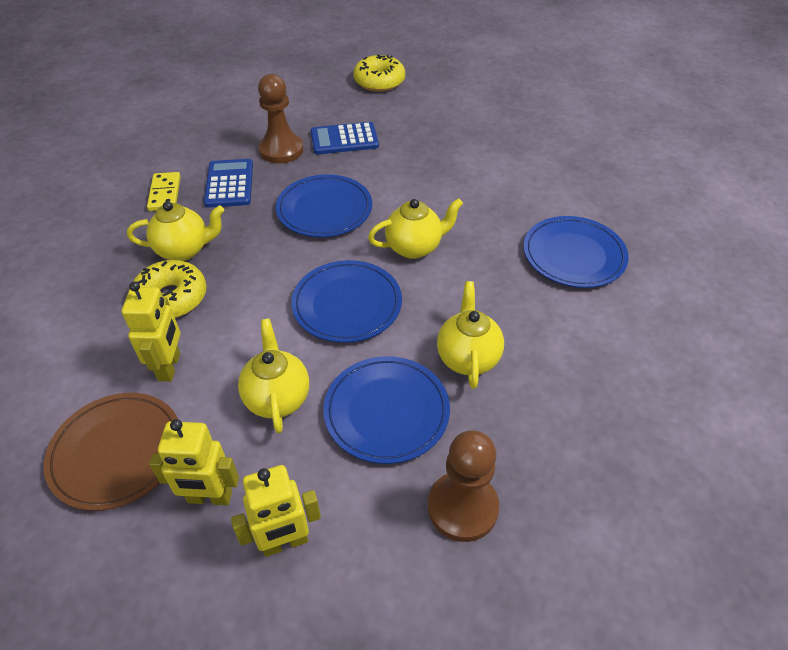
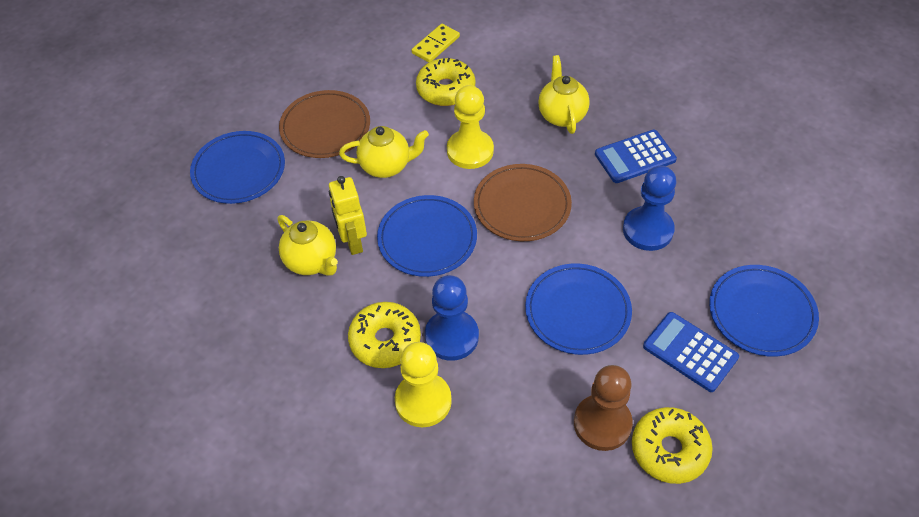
blue pawn: 0 -> 2
brown pawn: 2 -> 1
brown plate: 1 -> 2
yellow donut: 2 -> 3
yellow pawn: 0 -> 2
yellow robot: 3 -> 1
yellow teapot: 4 -> 3

